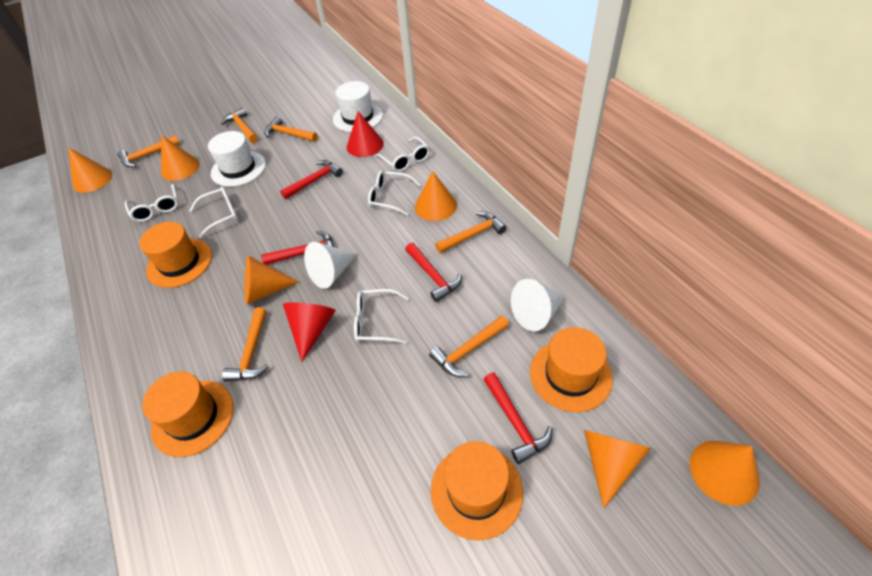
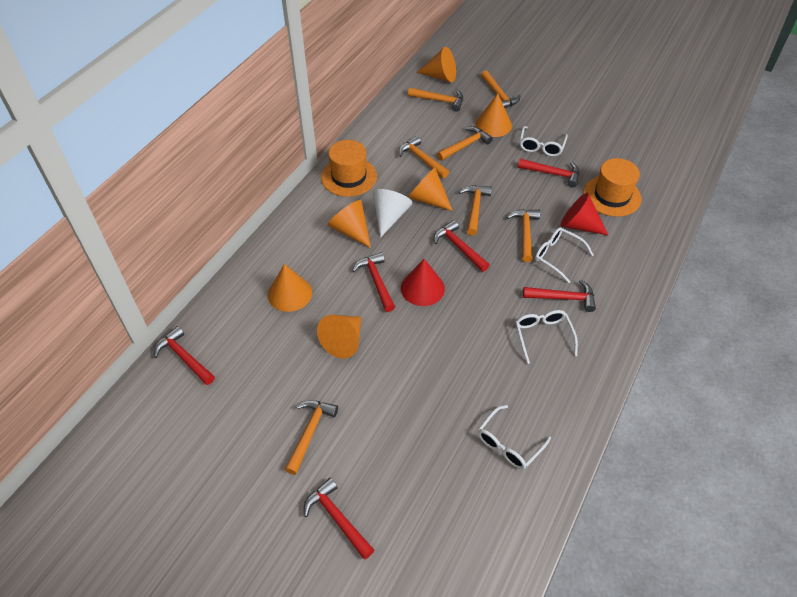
orange hammer: 6 -> 7
orange hat: 4 -> 2
red hammer: 4 -> 6
white cone: 2 -> 1
white glasses: 5 -> 4
white hat: 2 -> 0

